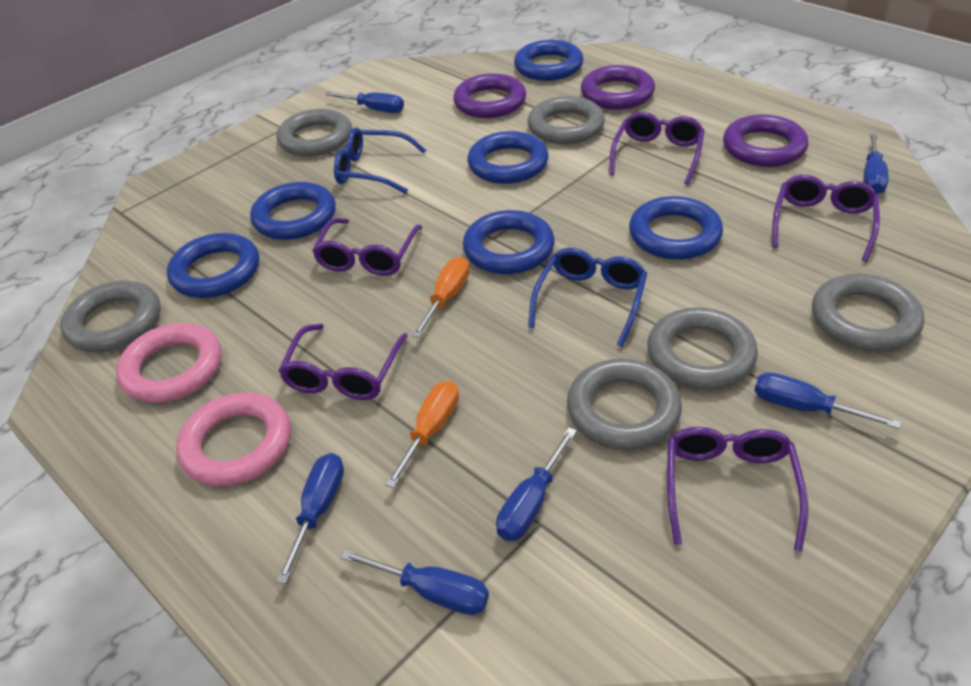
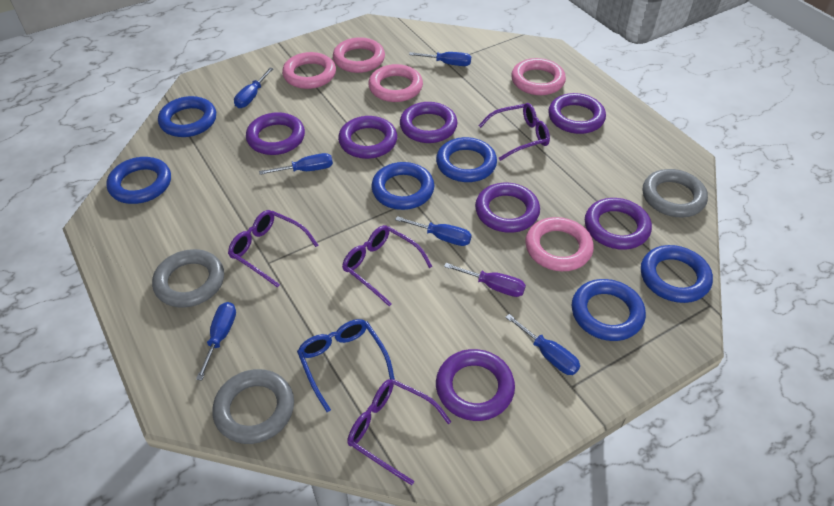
blue glasses: 2 -> 1
grey ring: 6 -> 3
orange screwdriver: 2 -> 0
pink ring: 2 -> 5
purple glasses: 5 -> 4
purple ring: 3 -> 7
purple screwdriver: 0 -> 1

